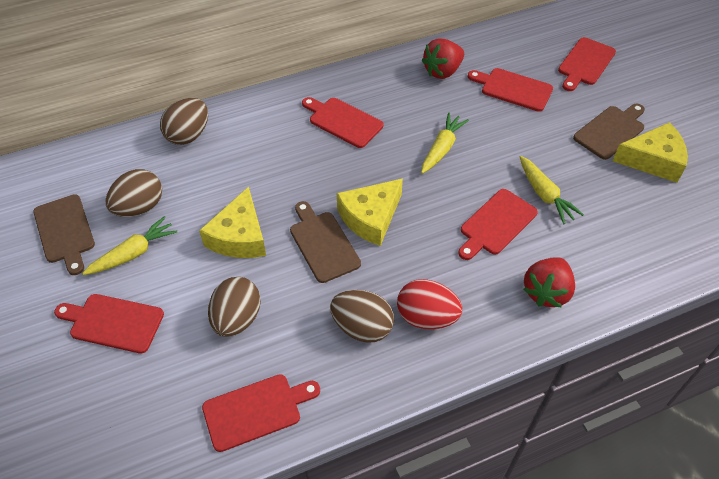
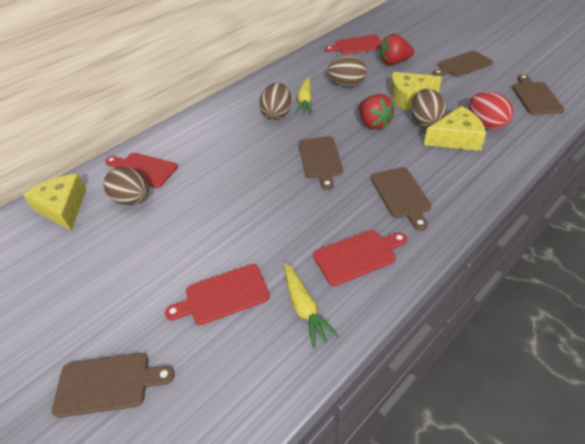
brown cutting board: 3 -> 5
red cutting board: 6 -> 4
yellow carrot: 3 -> 2

